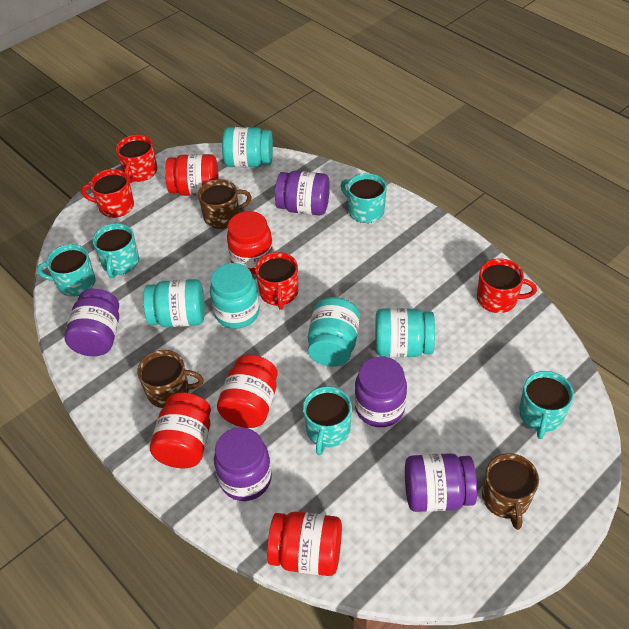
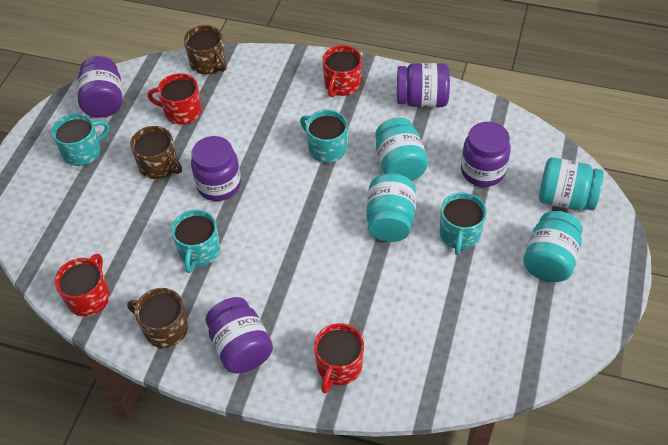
red jar: 5 -> 0
turquoise jar: 5 -> 4
turquoise mug: 5 -> 4

